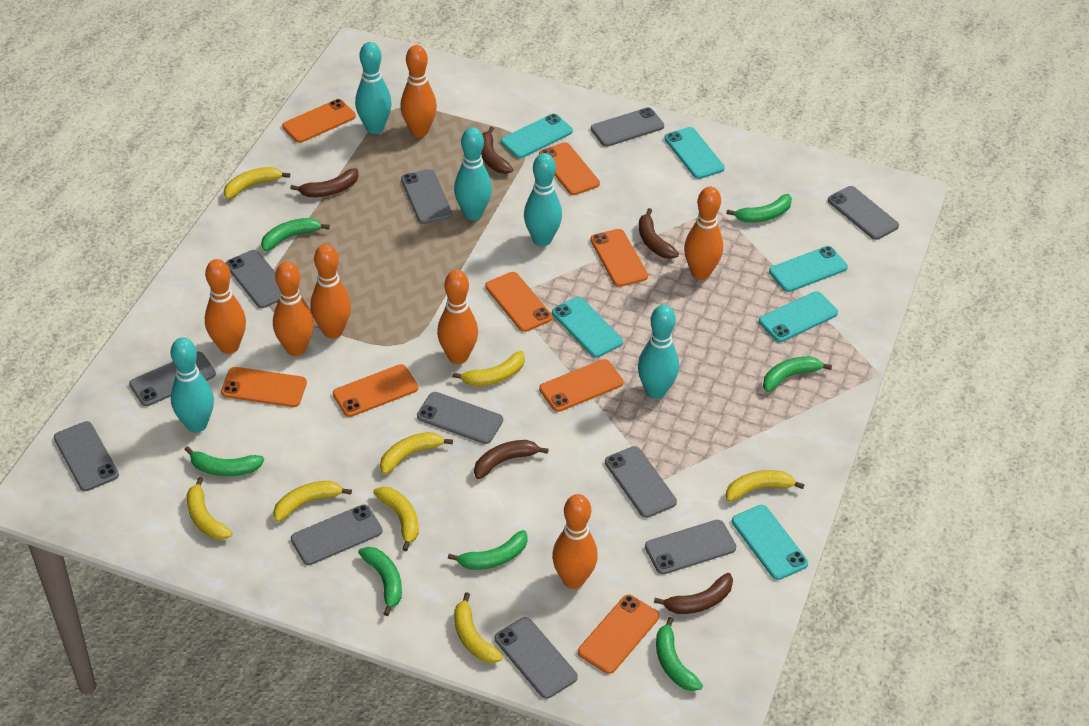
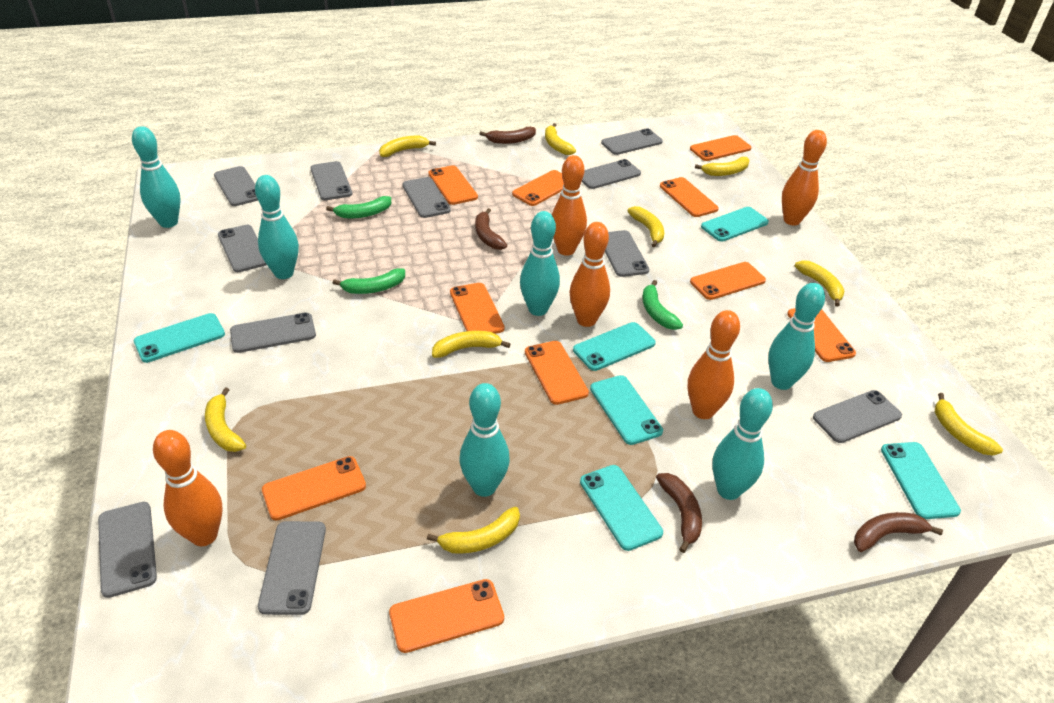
brown banana: 5 -> 4
green banana: 7 -> 3
orange bowling pin: 7 -> 5
orange phone: 8 -> 10
turquoise bowling pin: 5 -> 6
yellow banana: 8 -> 9

